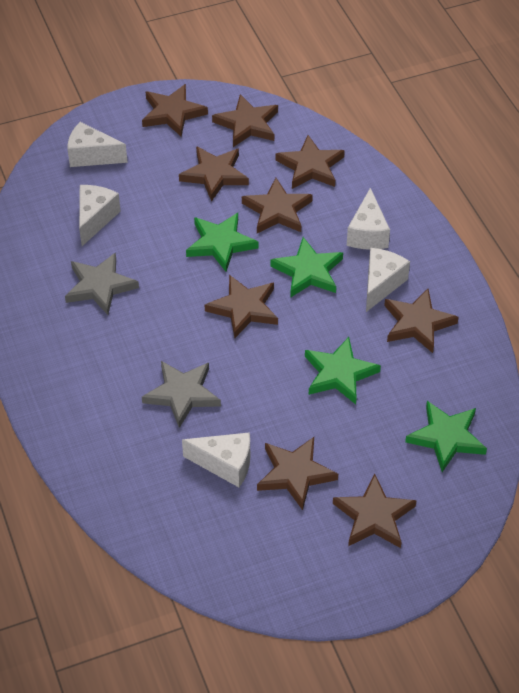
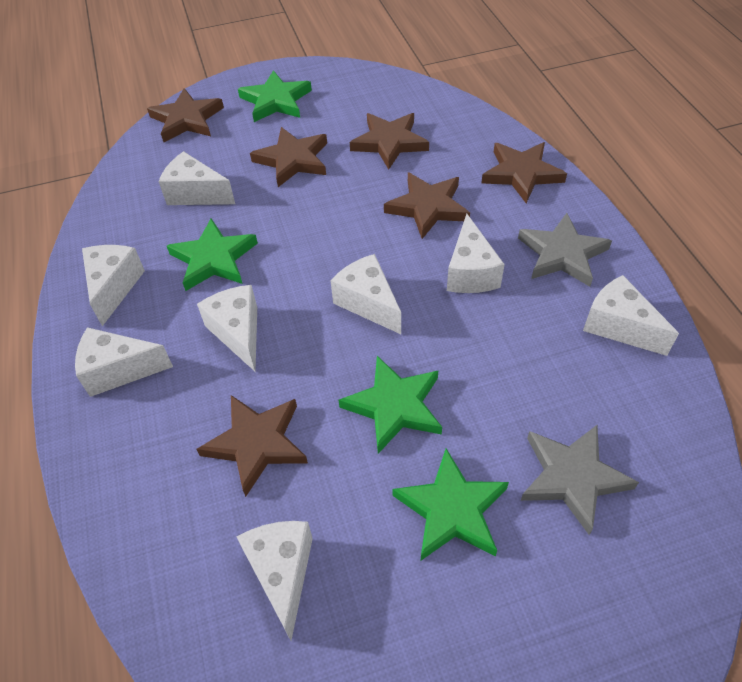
brown star: 9 -> 6
white cheese: 5 -> 8

